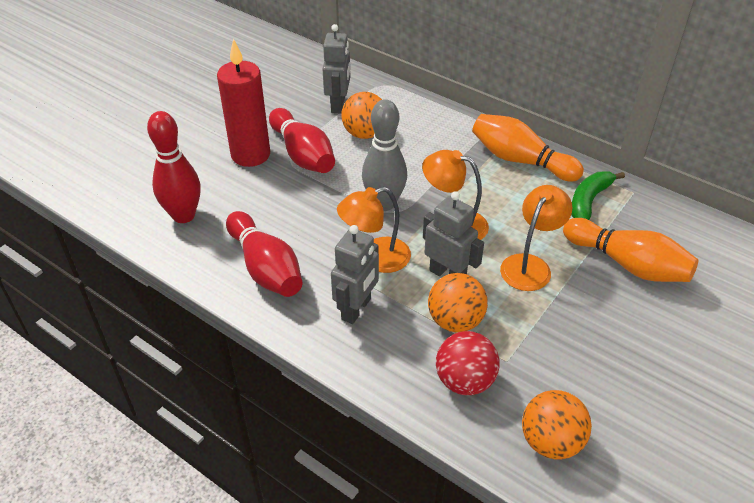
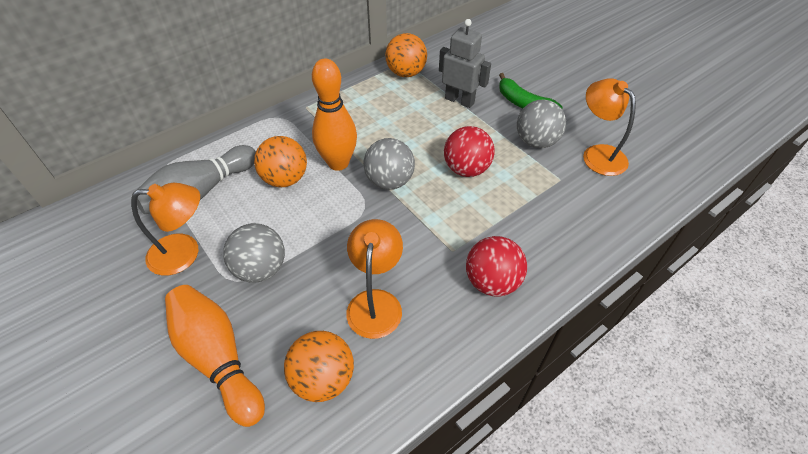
grey ball: 0 -> 3
grey robot: 3 -> 1
red ball: 1 -> 2
red bowling pin: 3 -> 0
red candle: 1 -> 0

